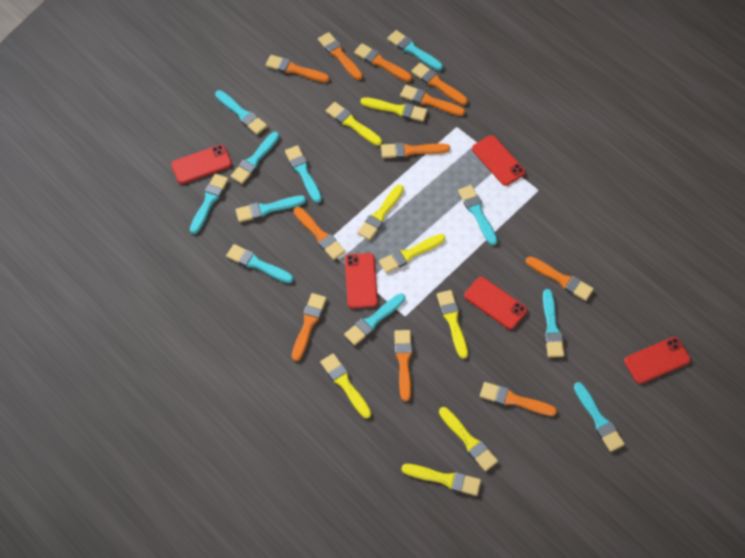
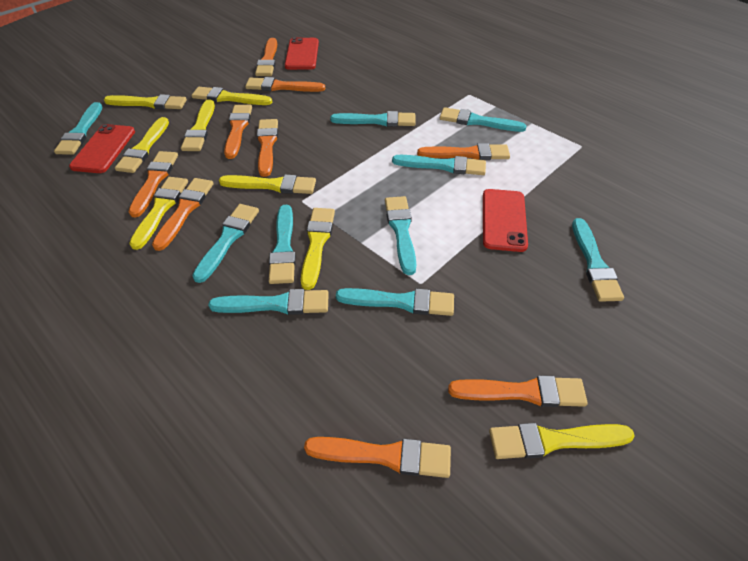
orange brush: 11 -> 9
red phone: 5 -> 3
turquoise brush: 11 -> 10

